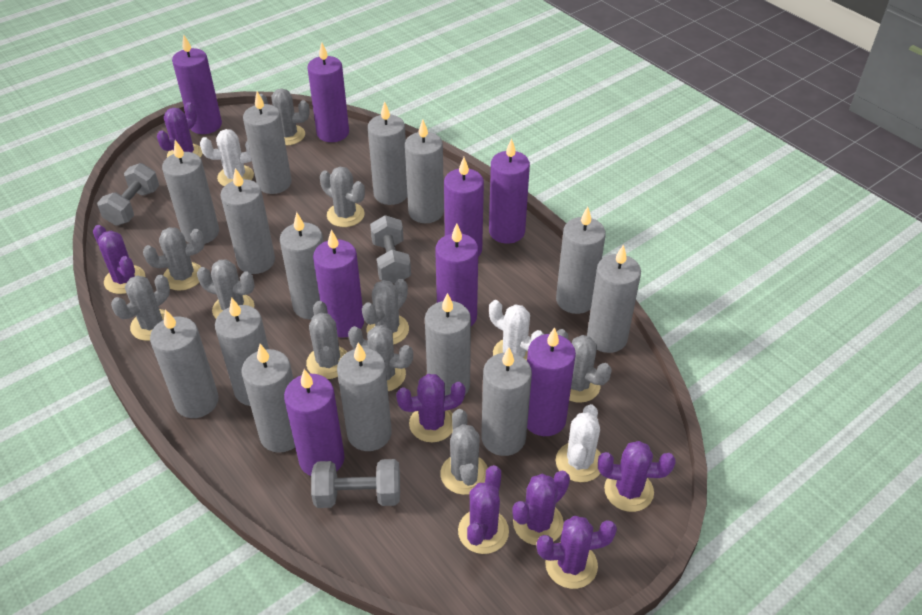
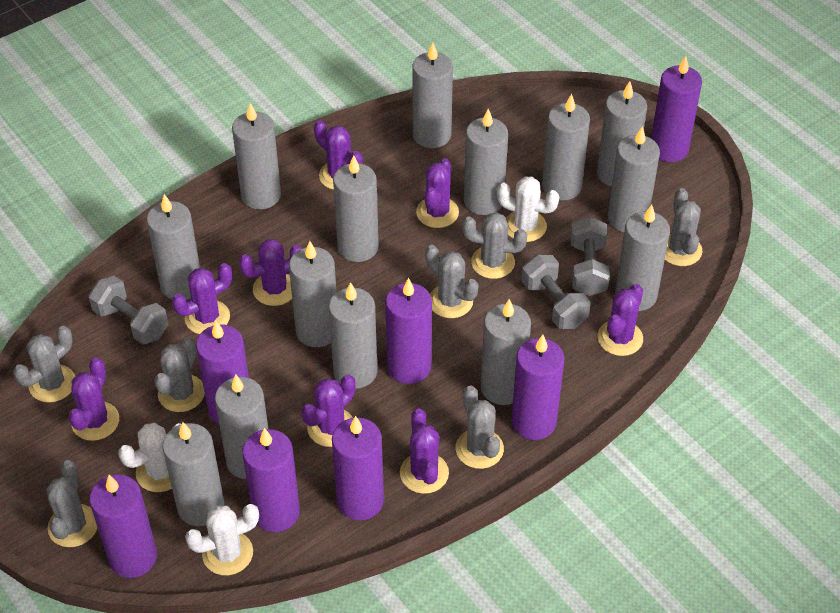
grey cactus: 10 -> 7
purple cactus: 7 -> 8
purple candle: 8 -> 7

